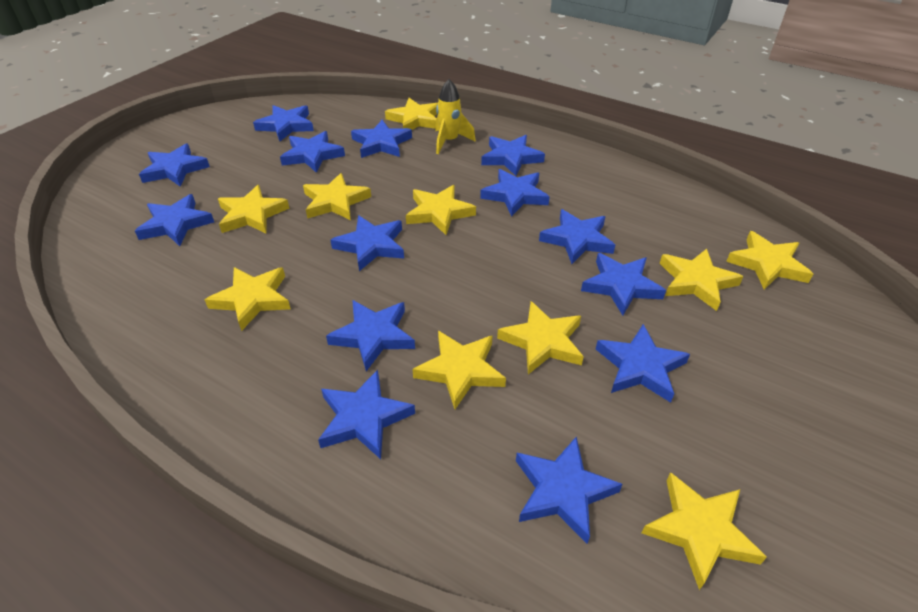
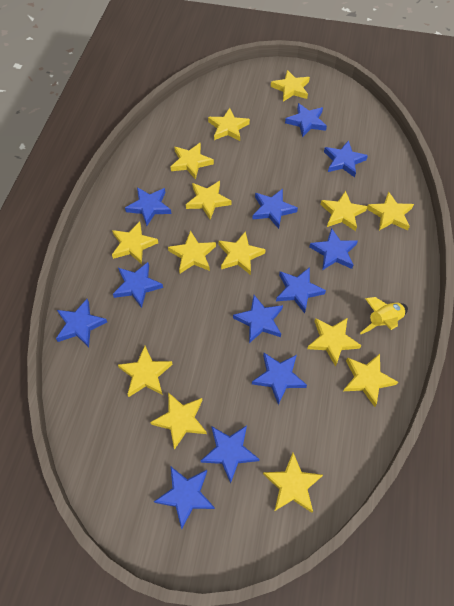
blue star: 14 -> 12
yellow star: 10 -> 14

